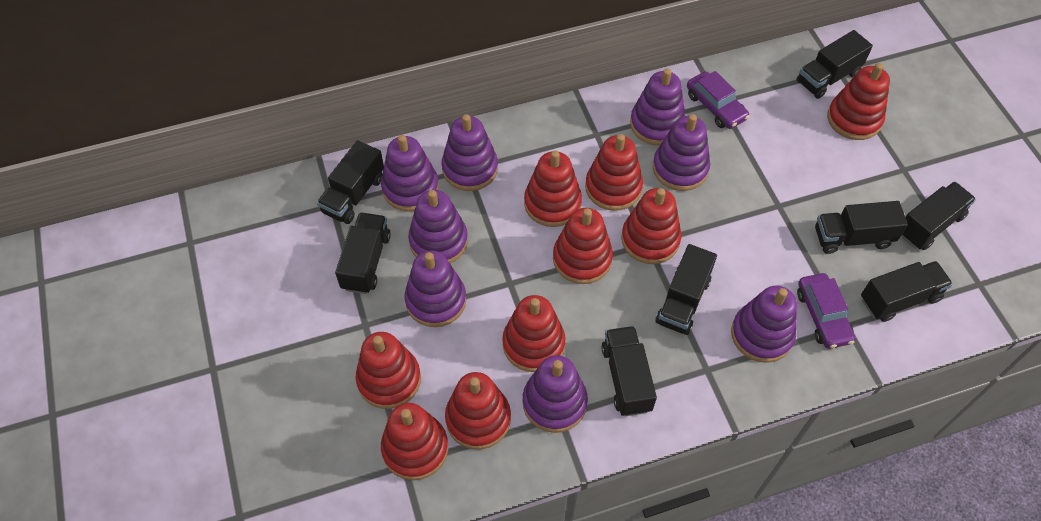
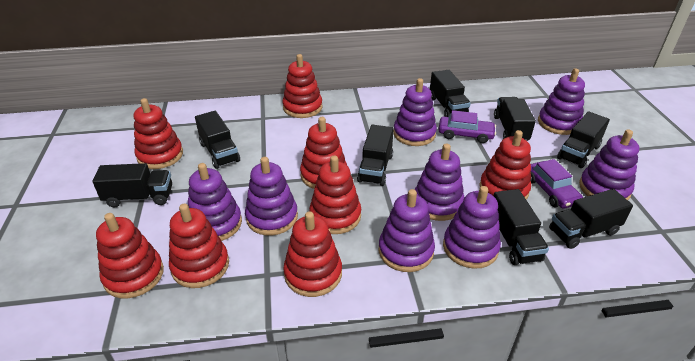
red stacking toy: 9 -> 8

